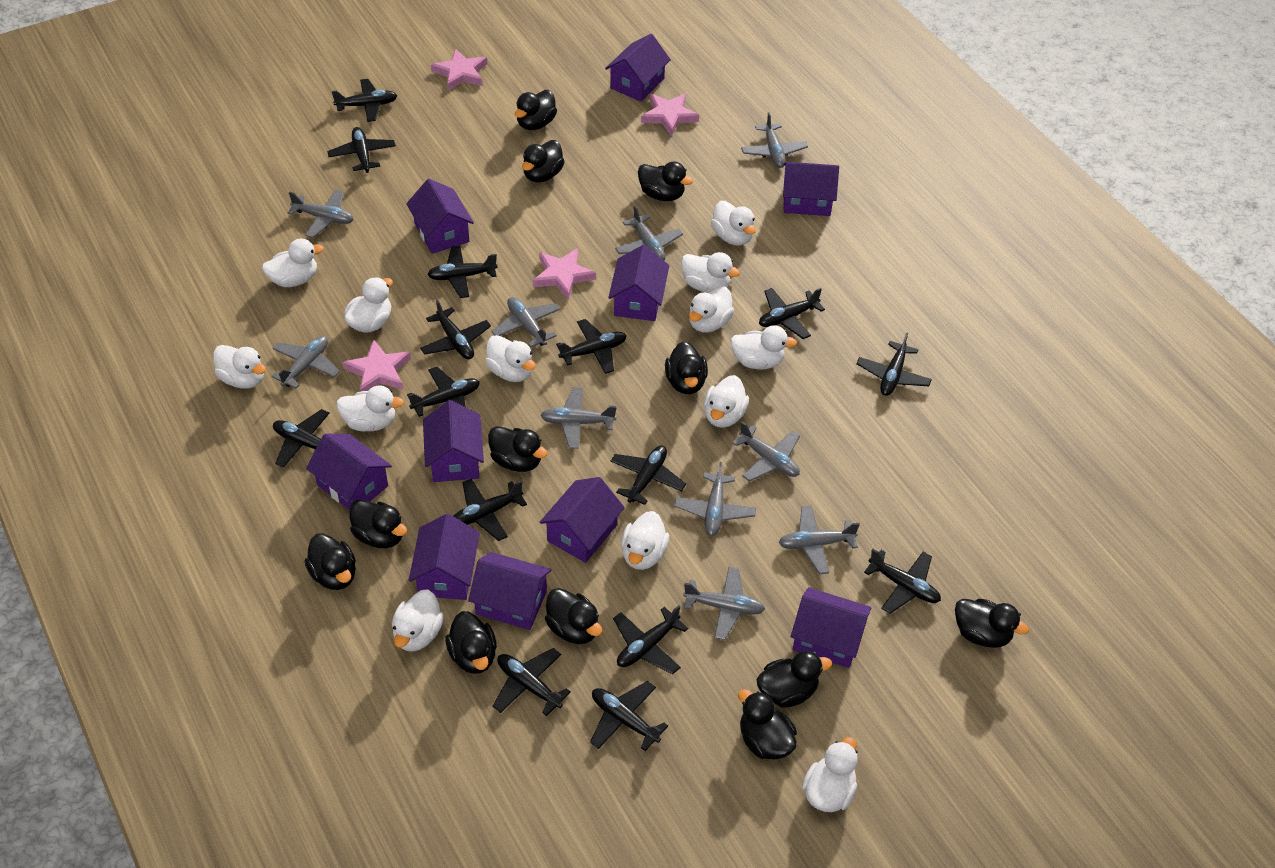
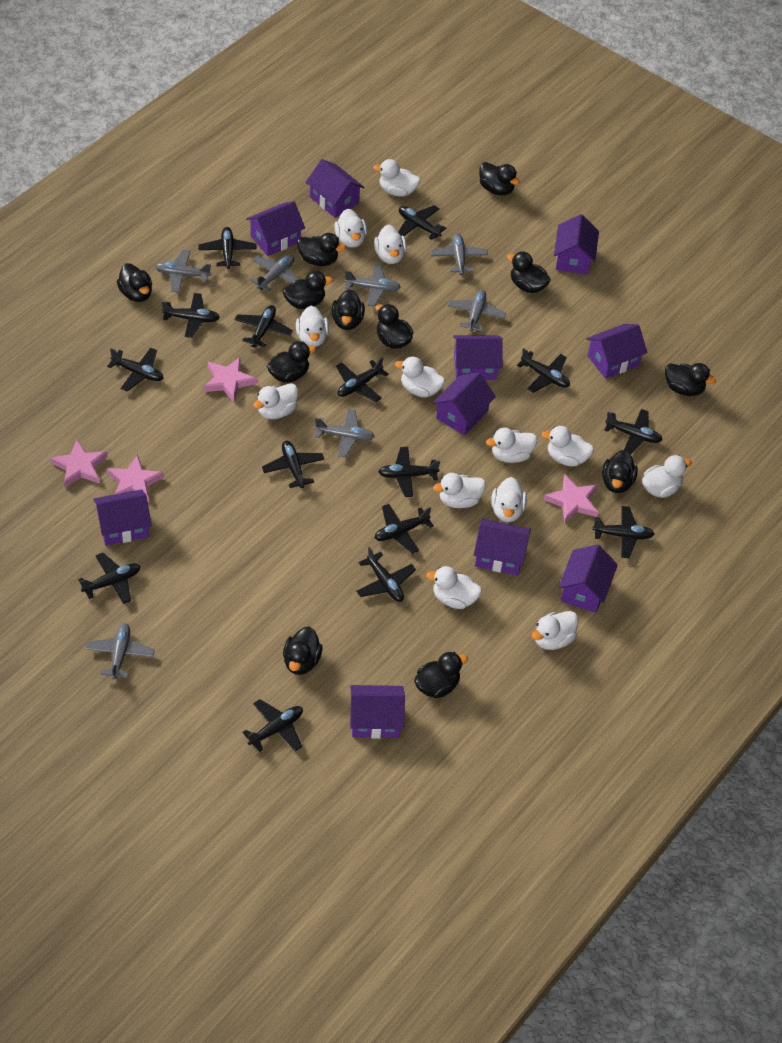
grey plane: 10 -> 7

